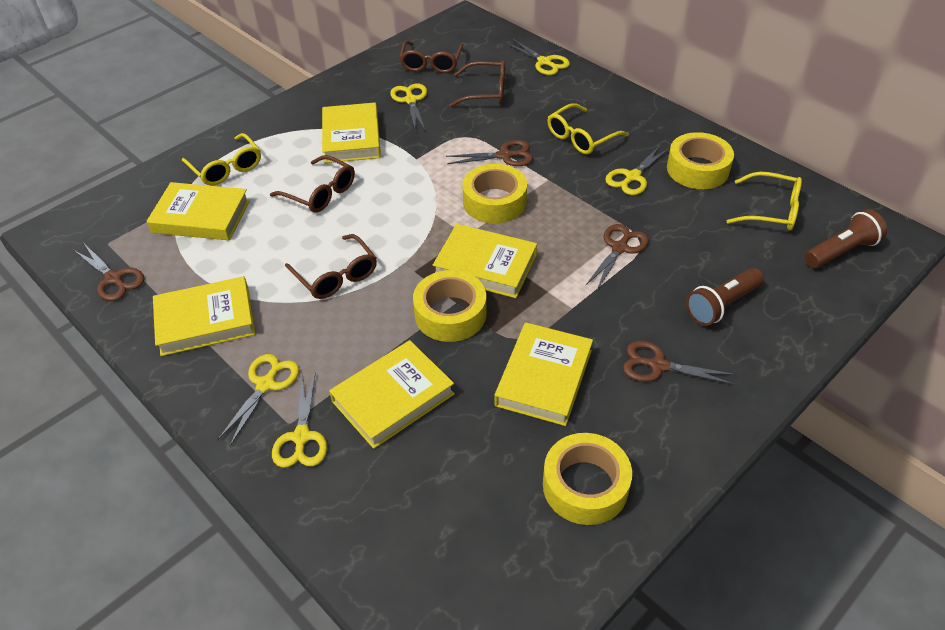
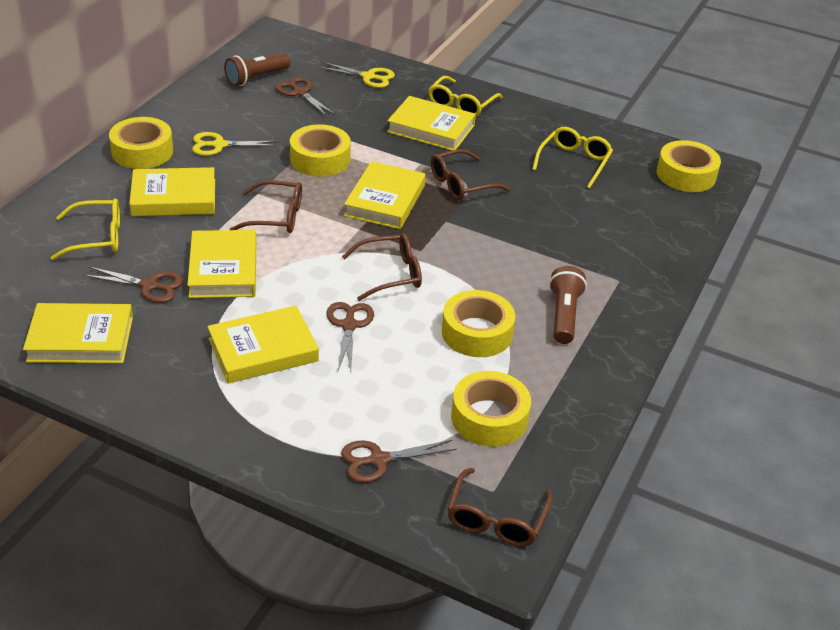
yellow scissors: 5 -> 2
yellow tape: 4 -> 5

